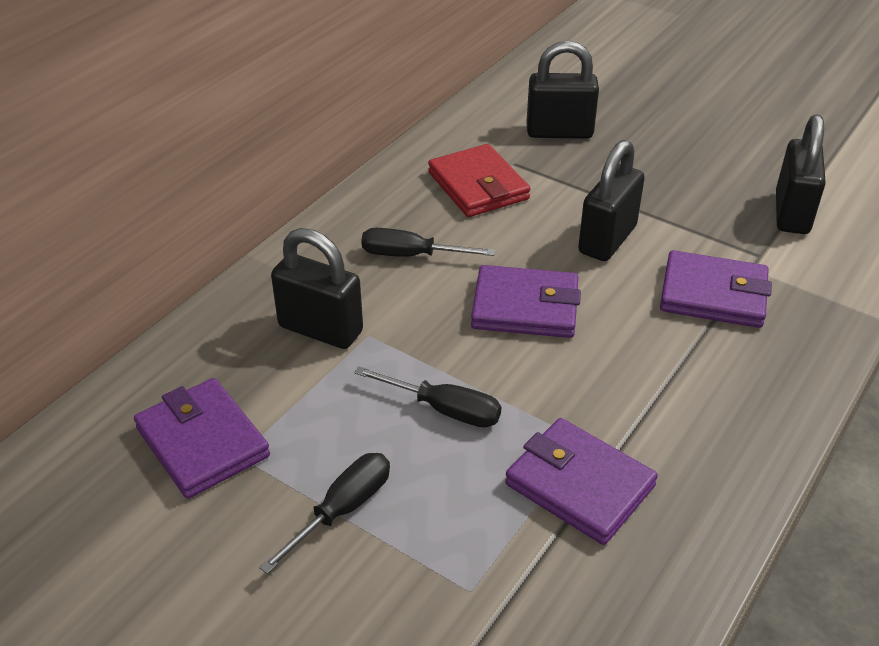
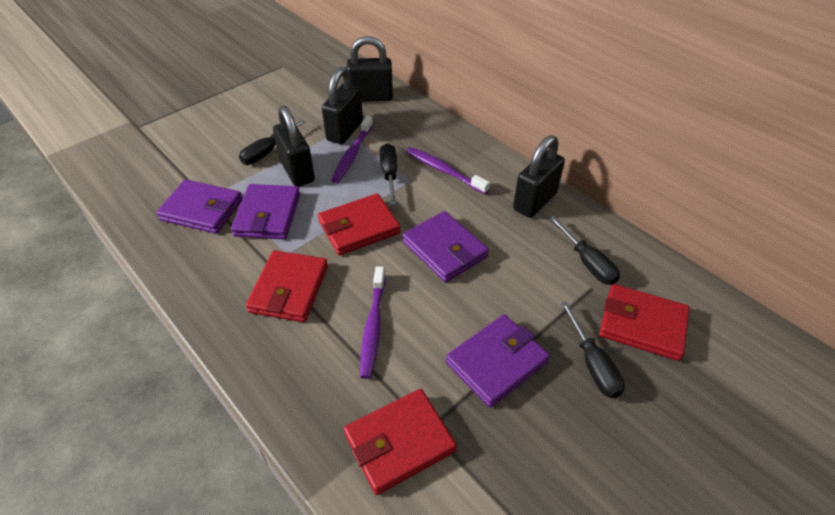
black screwdriver: 3 -> 4
purple toothbrush: 0 -> 3
red wallet: 1 -> 4

